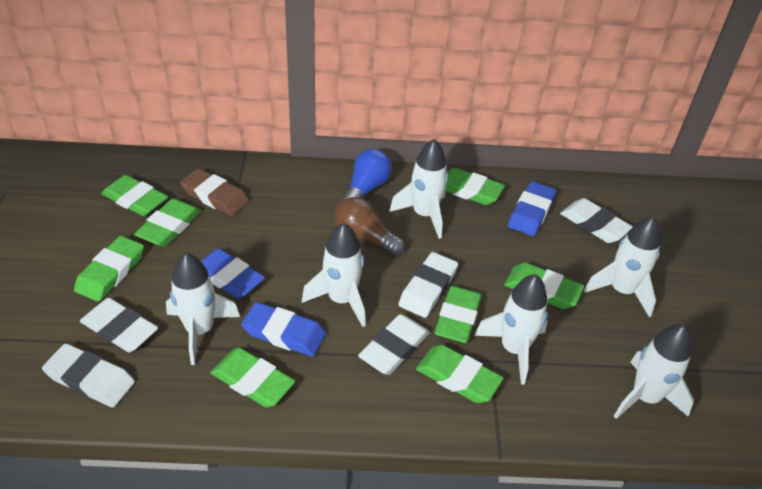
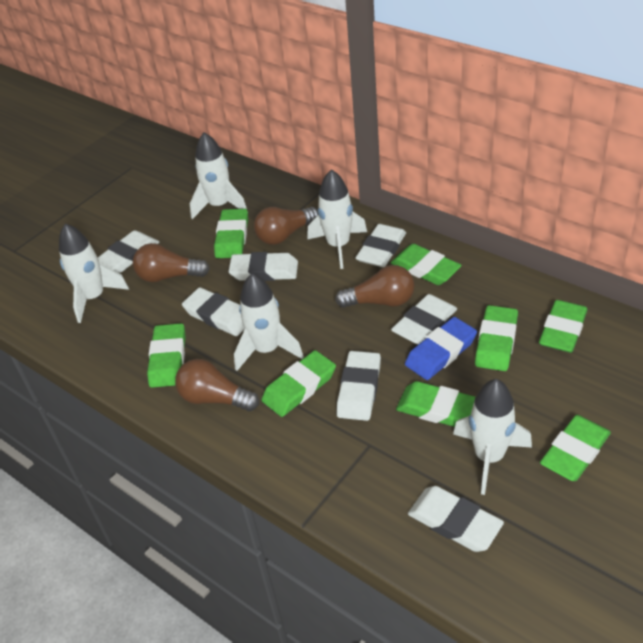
blue eraser: 3 -> 1
blue light bulb: 1 -> 0
brown eraser: 1 -> 0
brown light bulb: 1 -> 4
white eraser: 5 -> 7
white rocket: 6 -> 5

